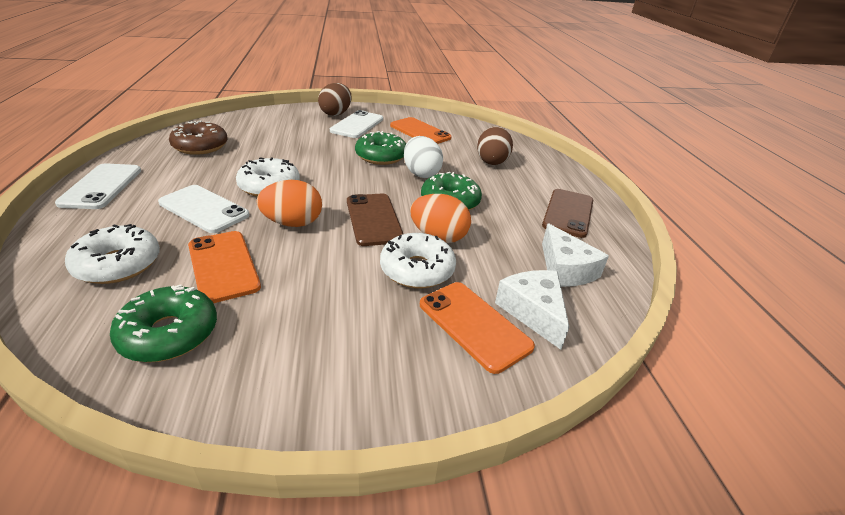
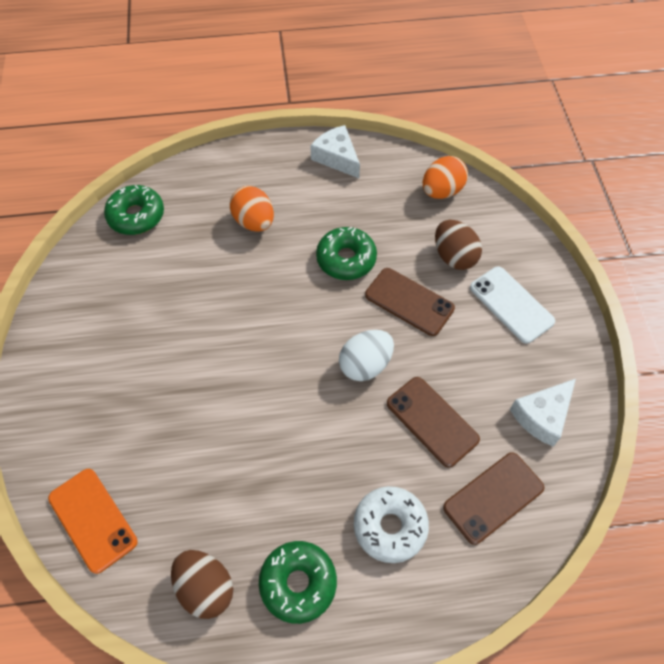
brown donut: 1 -> 0
brown phone: 2 -> 3
orange phone: 3 -> 1
white donut: 3 -> 1
white phone: 3 -> 1

